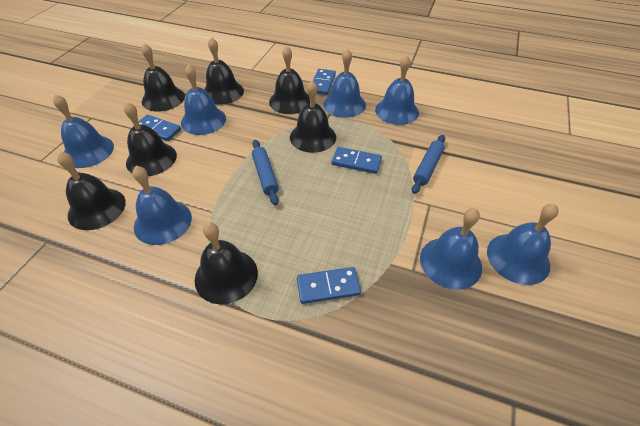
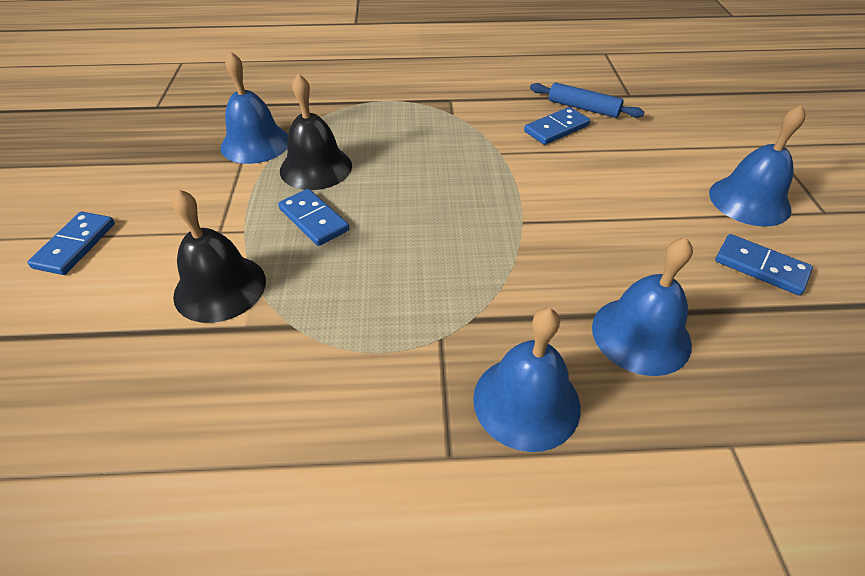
black bell: 7 -> 2
blue bell: 7 -> 4
blue rolling pin: 2 -> 1

